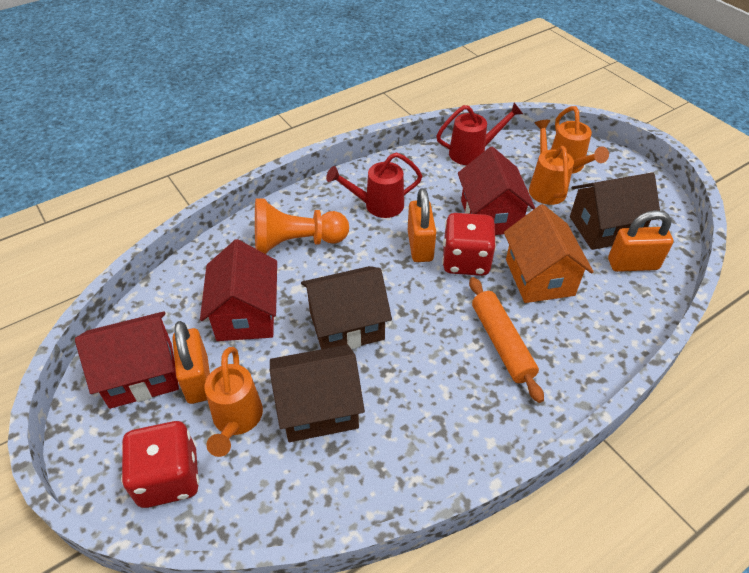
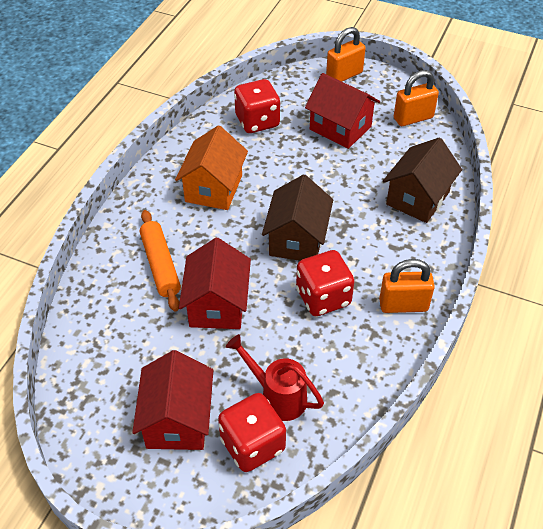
brown house: 3 -> 2
orange pawn: 1 -> 0
orange watering can: 3 -> 0
red dice: 2 -> 3
red watering can: 2 -> 1

